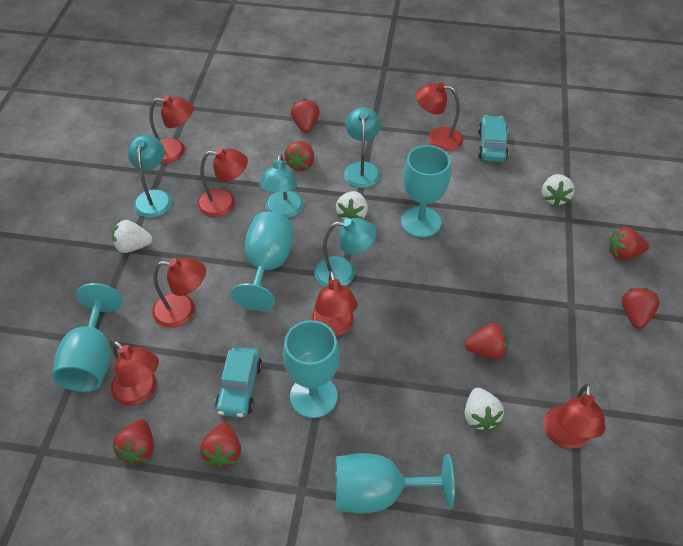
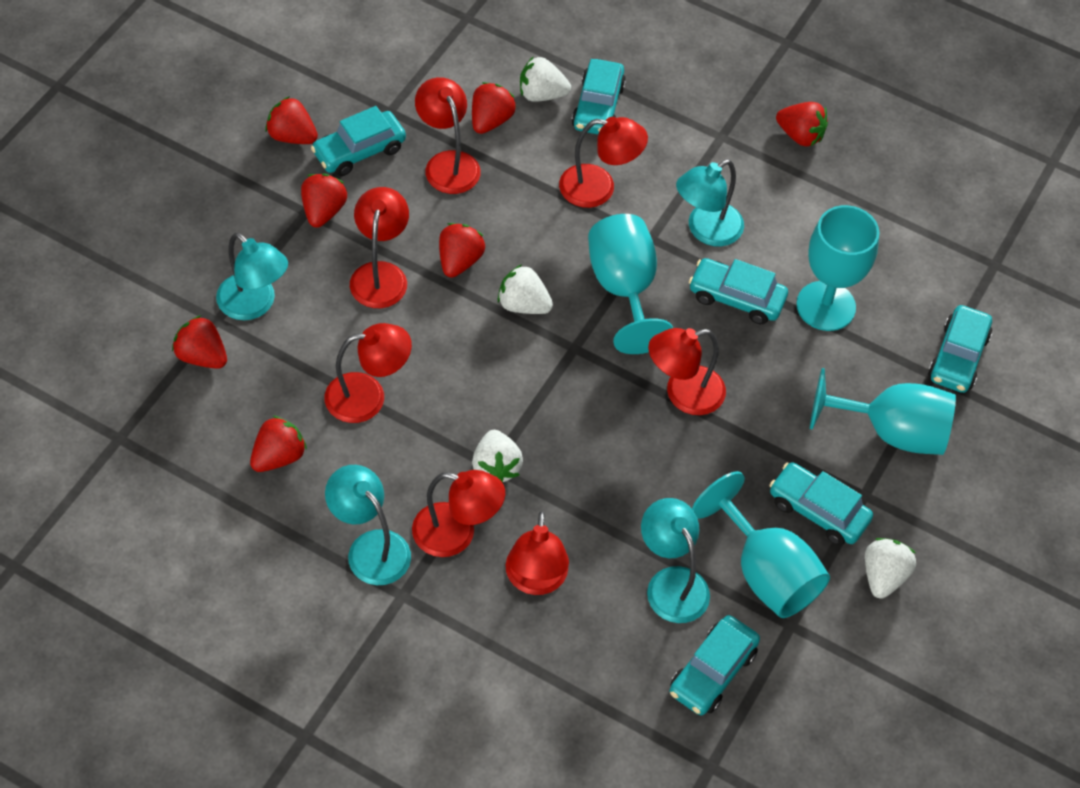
turquoise car: 2 -> 6
turquoise goblet: 5 -> 4

